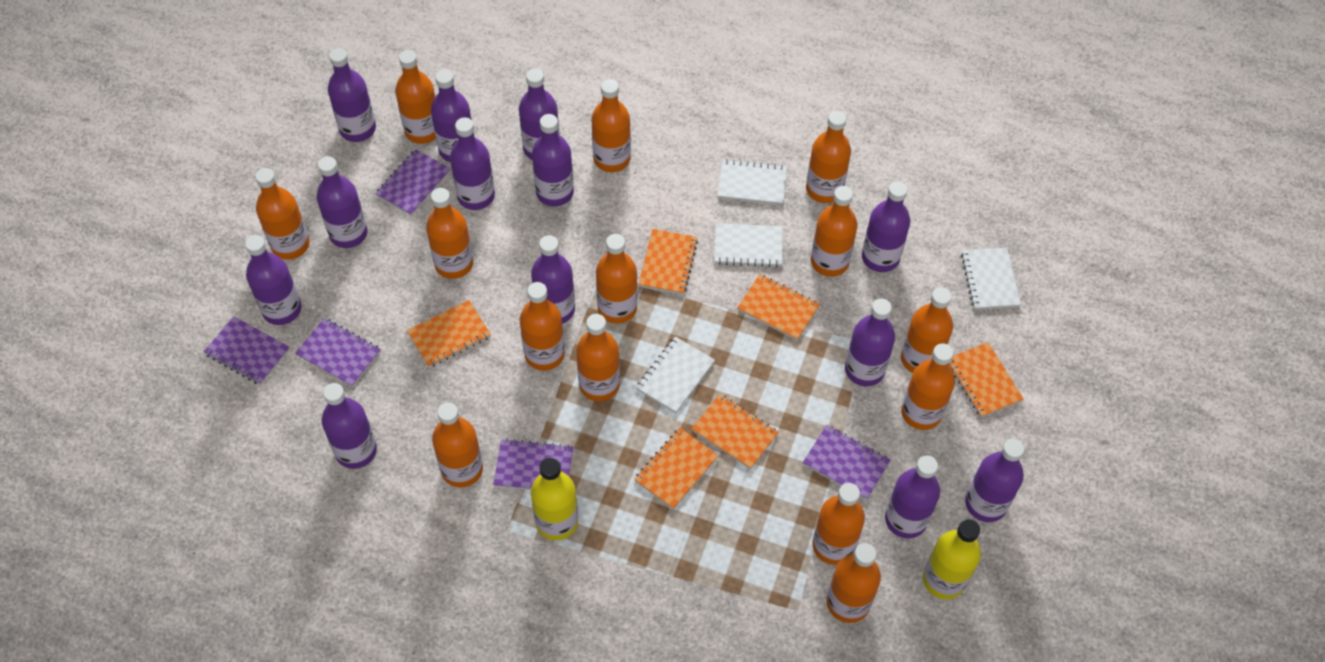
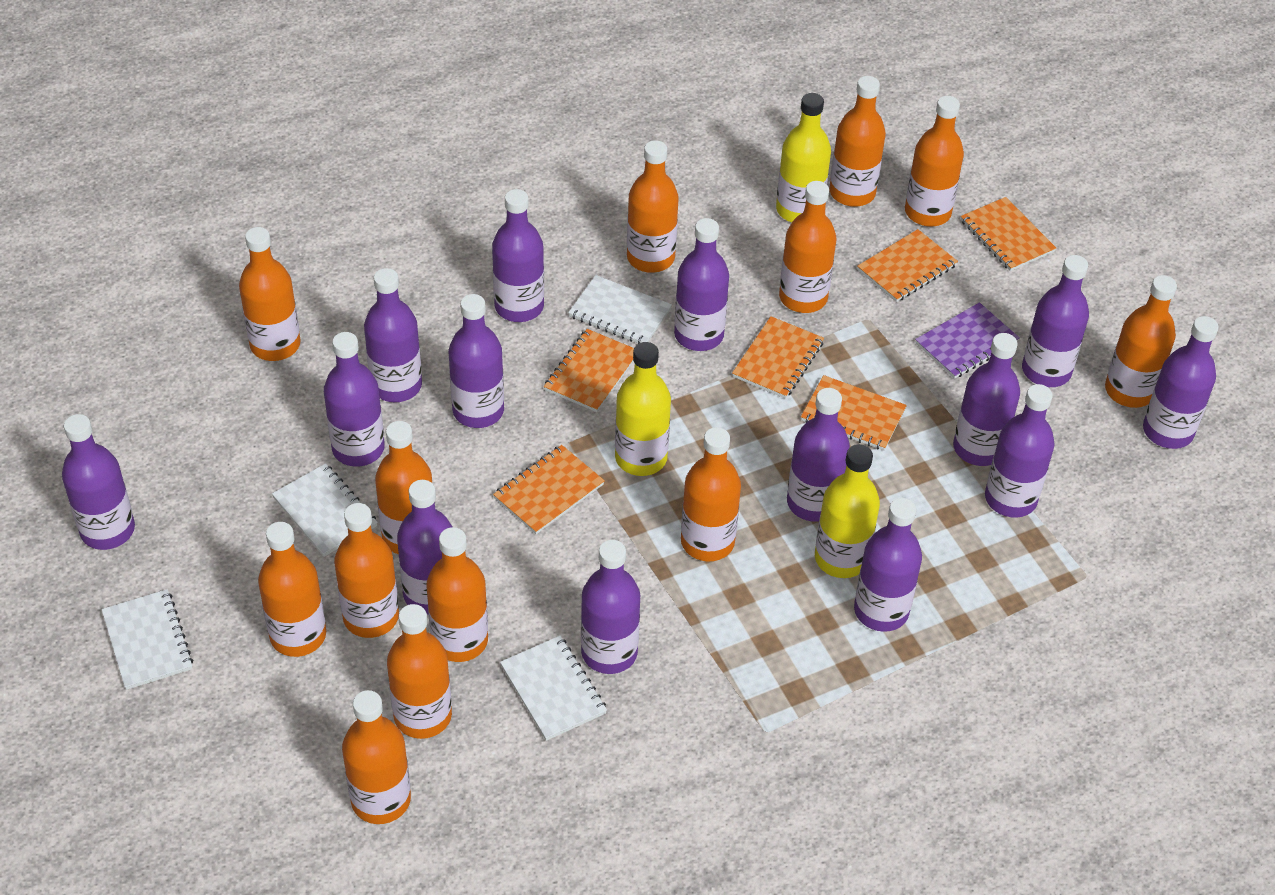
orange bottle: 14 -> 13
purple bottle: 13 -> 14
purple notebook: 5 -> 1
yellow bottle: 2 -> 3

